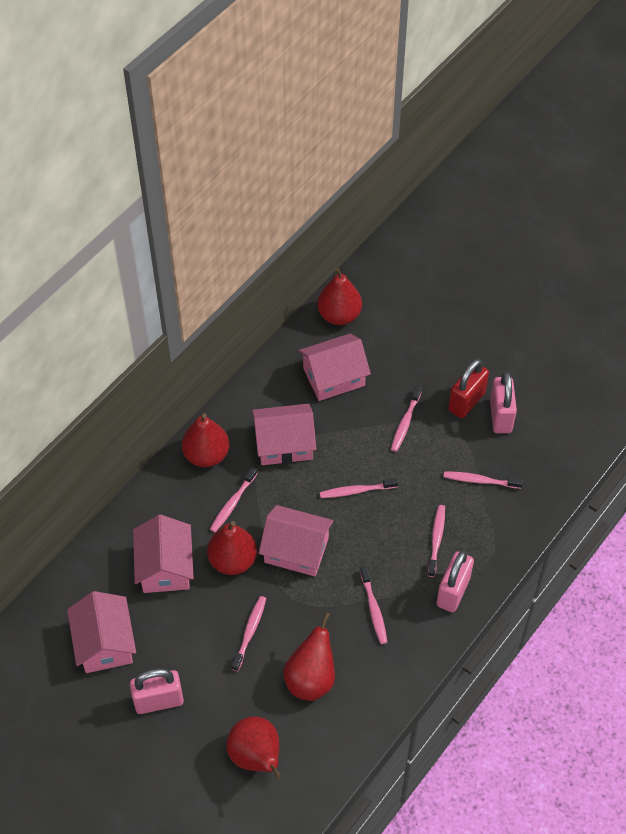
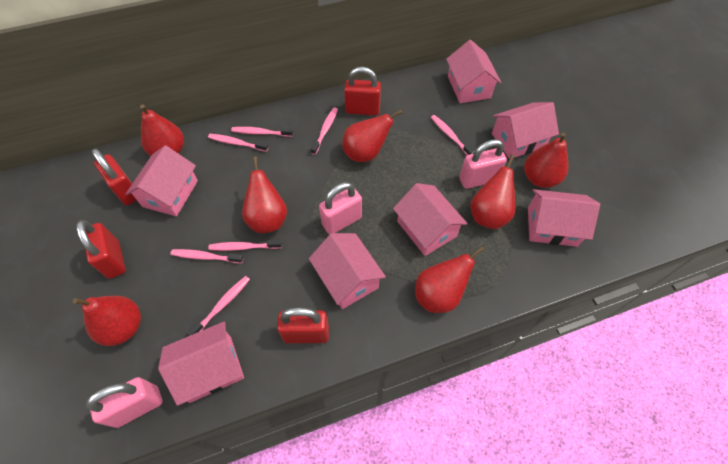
pink house: 5 -> 7
red padlock: 1 -> 4
red pear: 5 -> 7

